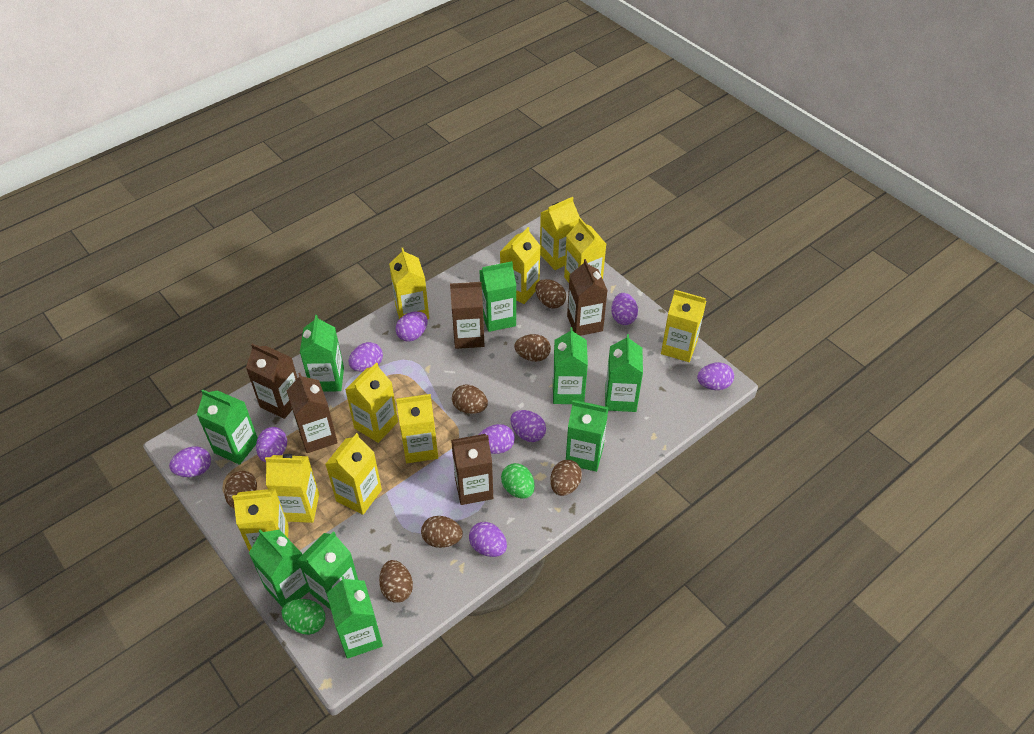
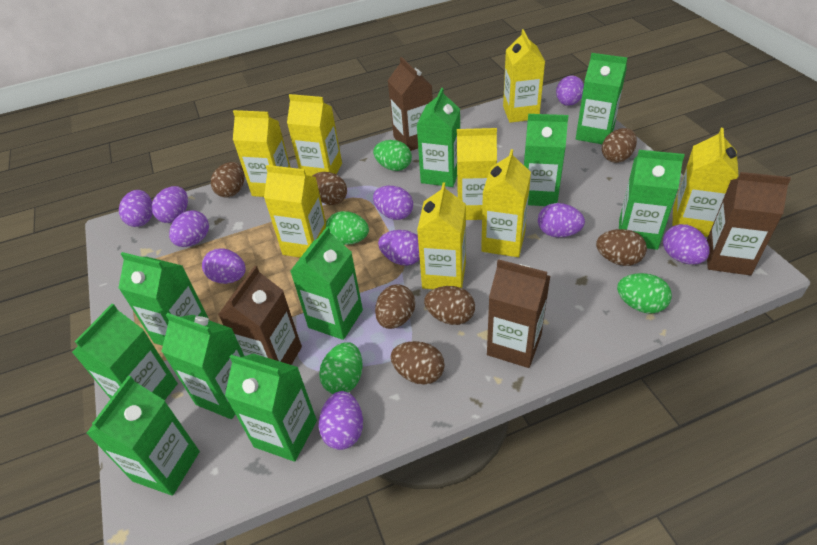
brown carton: 5 -> 4
green carton: 9 -> 10
green egg: 2 -> 4
purple egg: 9 -> 10
yellow carton: 10 -> 8

